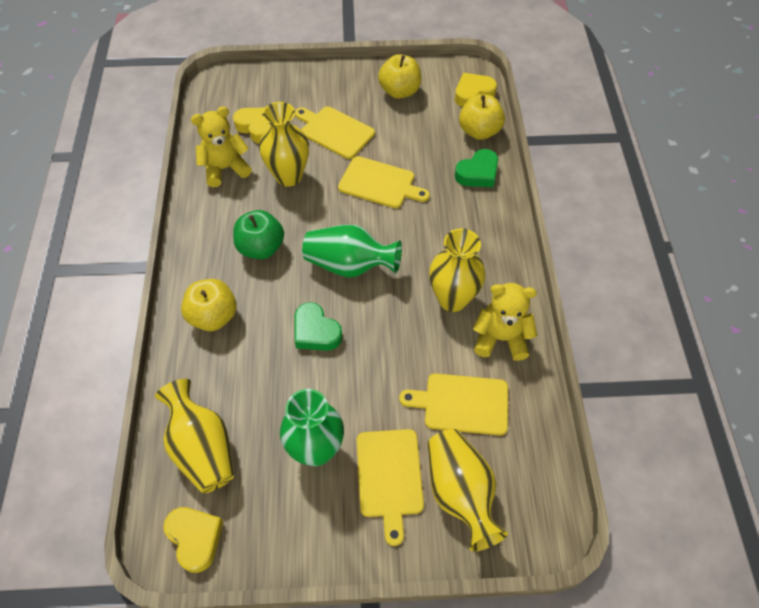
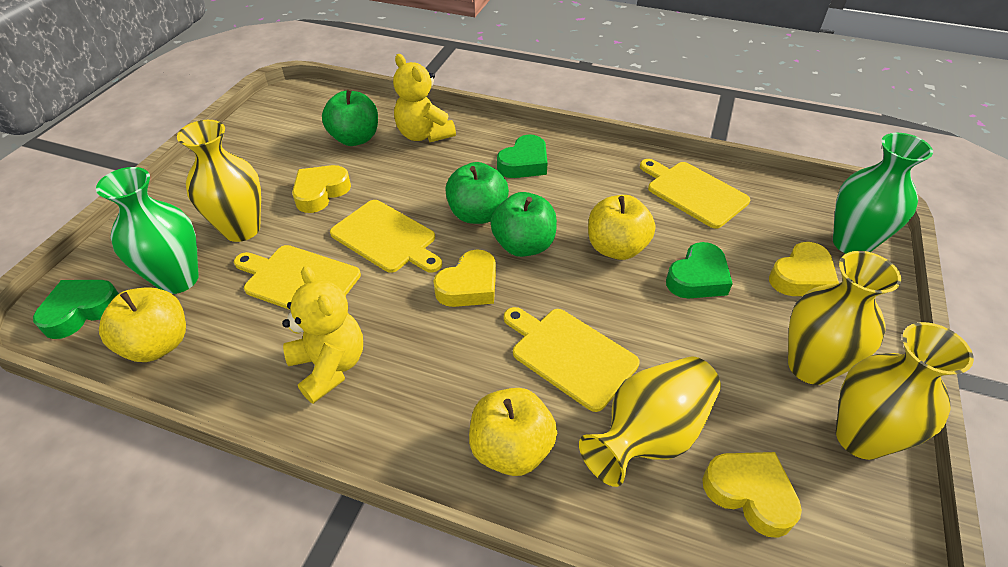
green apple: 1 -> 3
green heart: 2 -> 3
yellow heart: 3 -> 4

